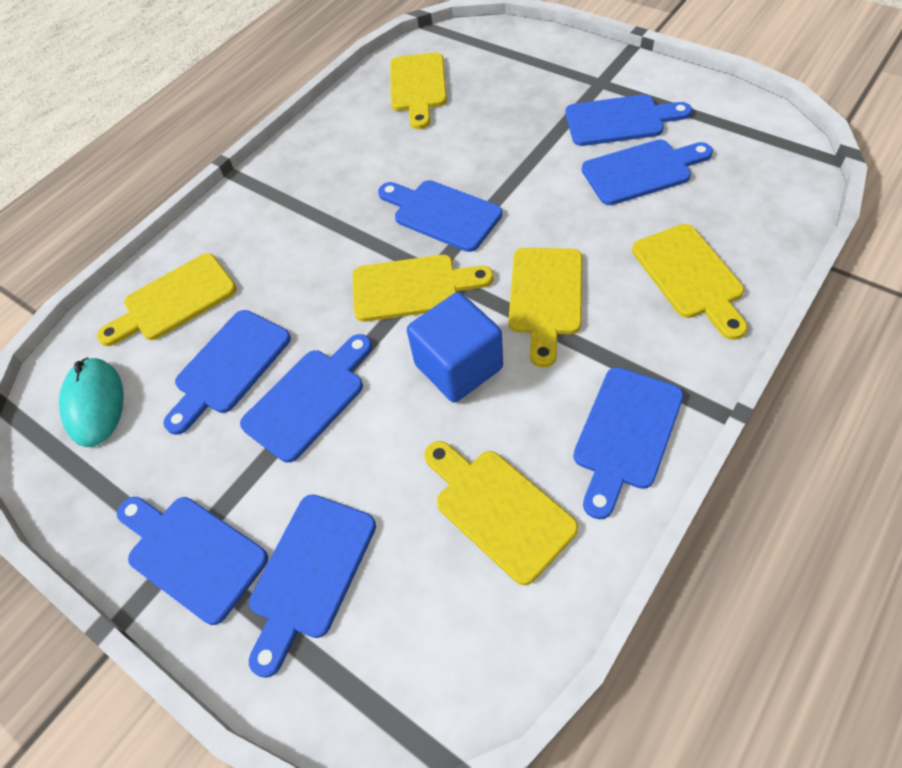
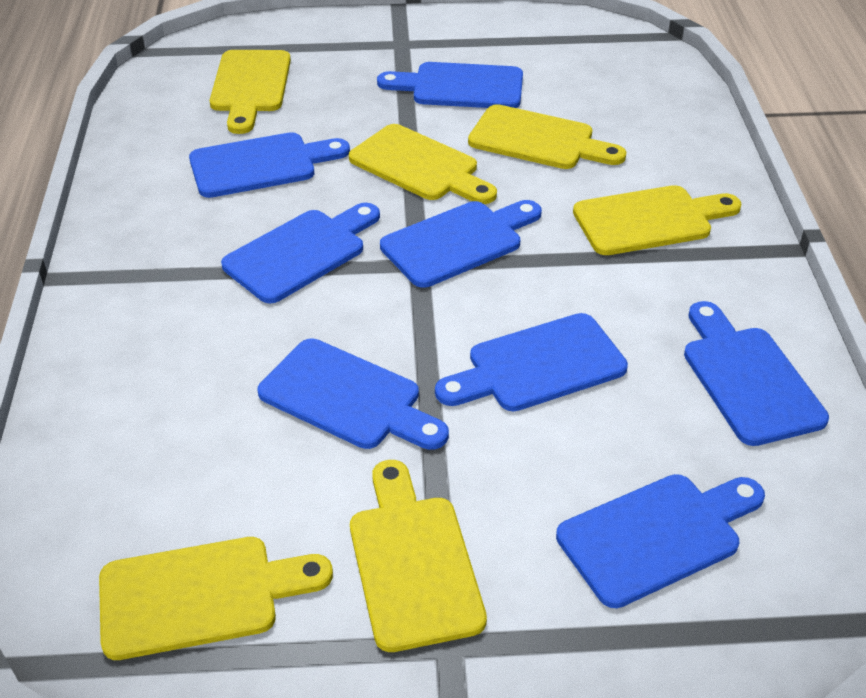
blue cube: 1 -> 0
turquoise mouse: 1 -> 0

